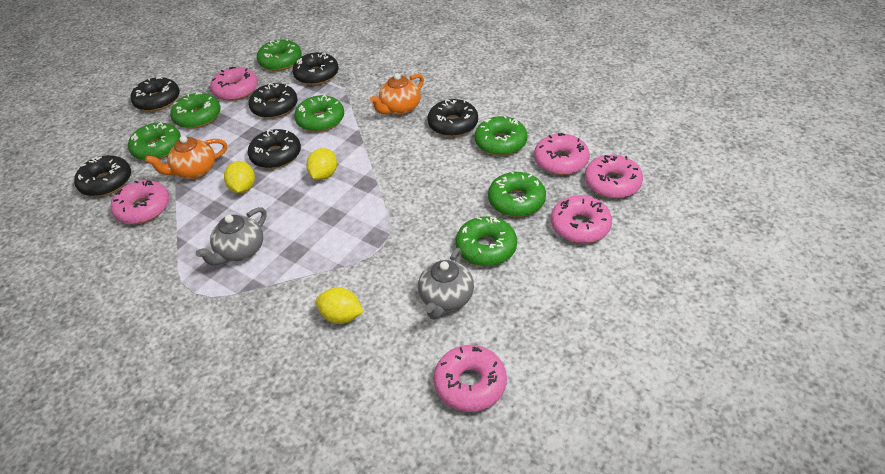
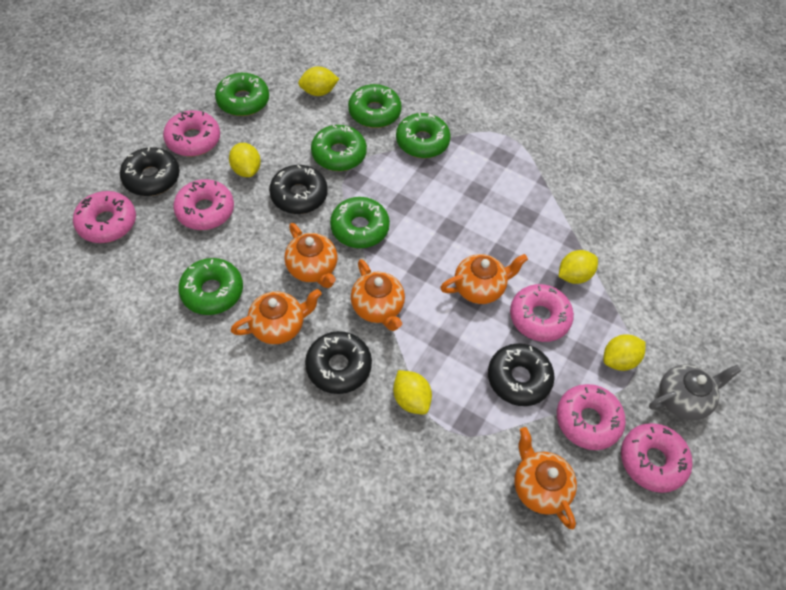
black donut: 6 -> 4
green donut: 7 -> 6
grey teapot: 2 -> 1
orange teapot: 2 -> 5
yellow lemon: 3 -> 5

